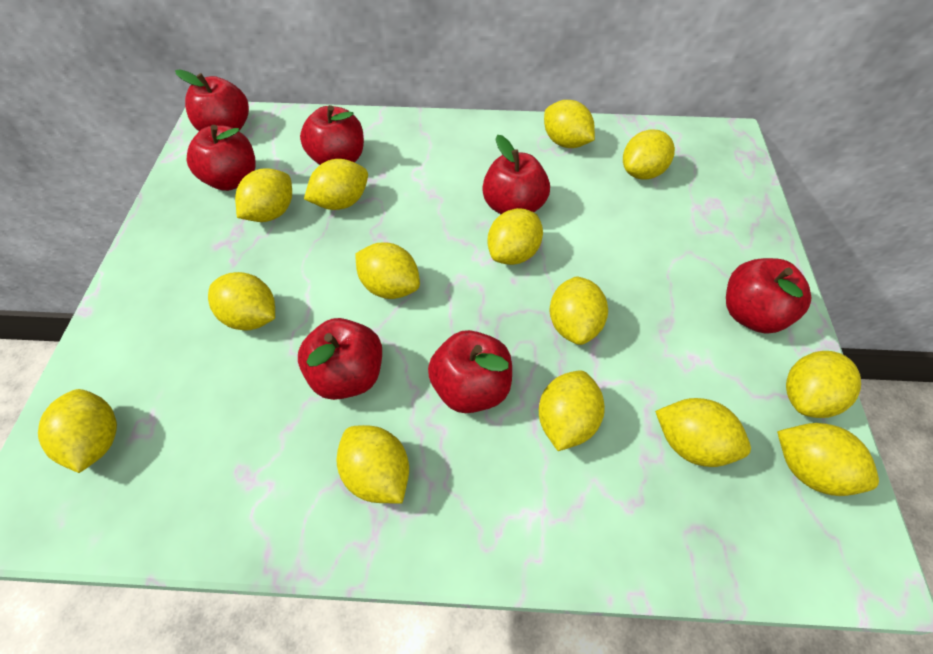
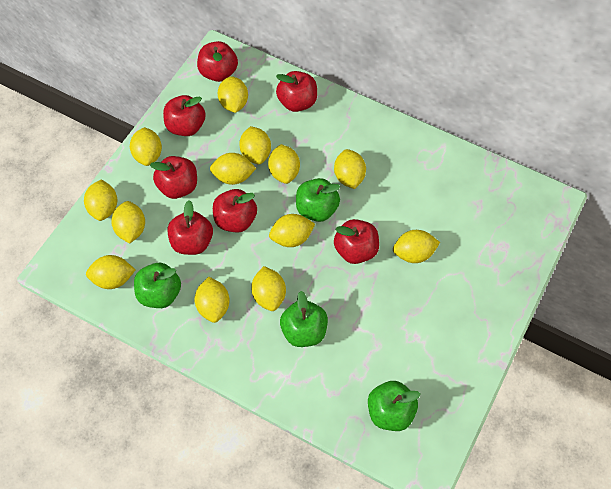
green apple: 0 -> 4
yellow lemon: 14 -> 13

